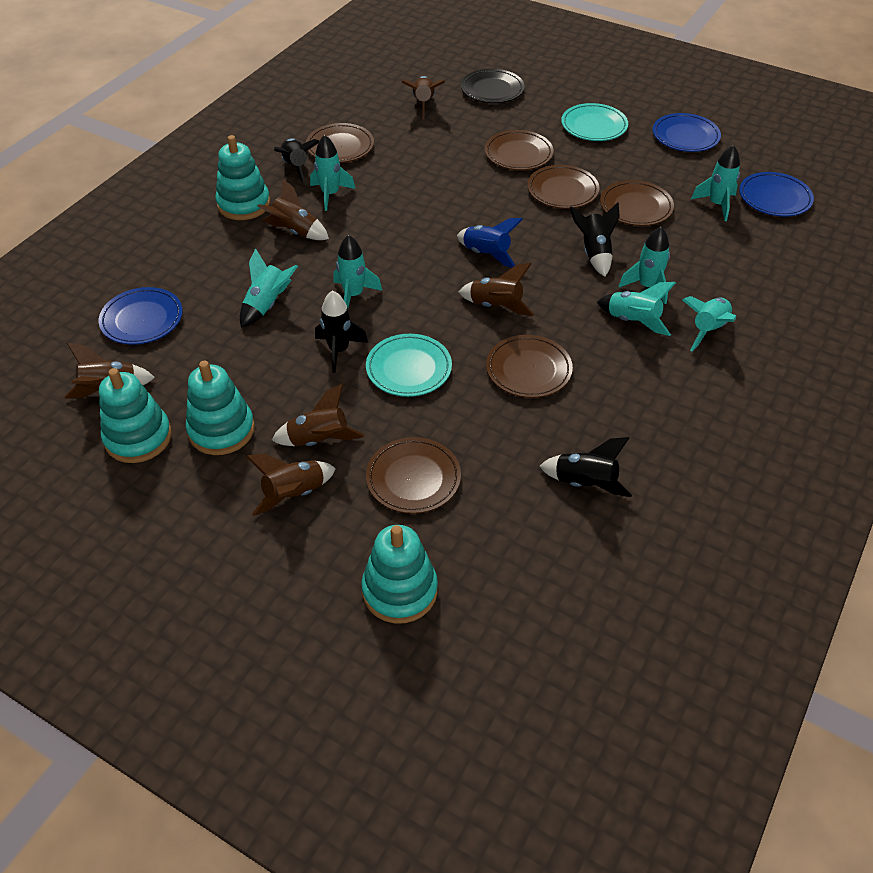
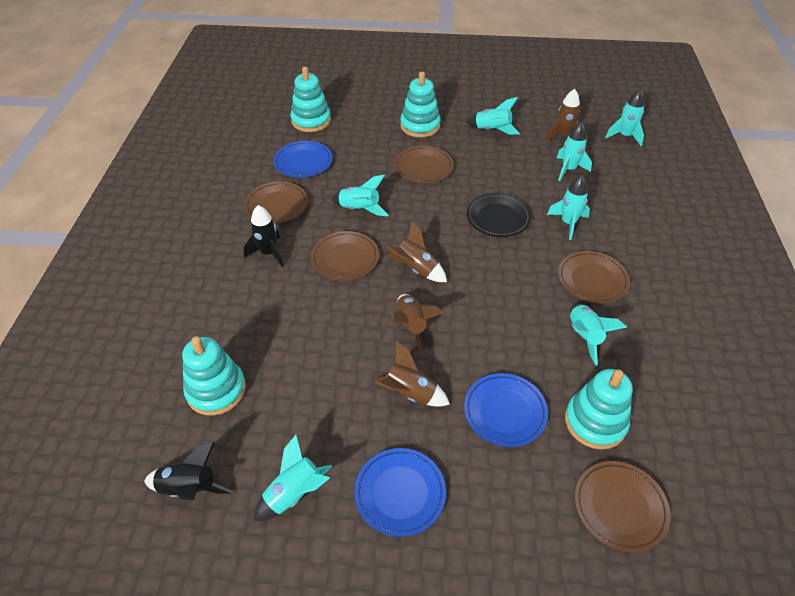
black rocket: 4 -> 2
blue rocket: 1 -> 0
brown plate: 6 -> 5
brown rocket: 6 -> 4
turquoise plate: 2 -> 0

